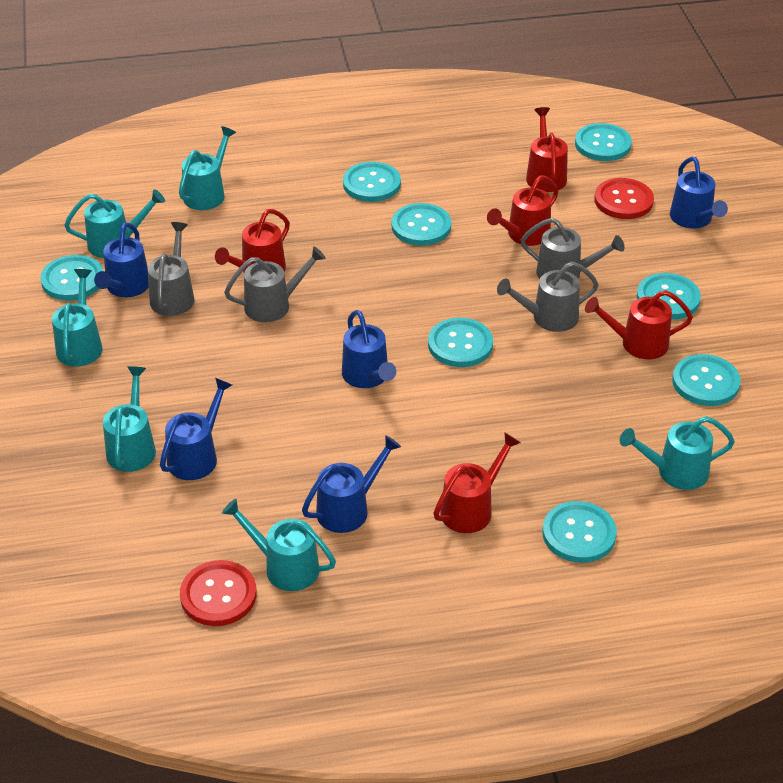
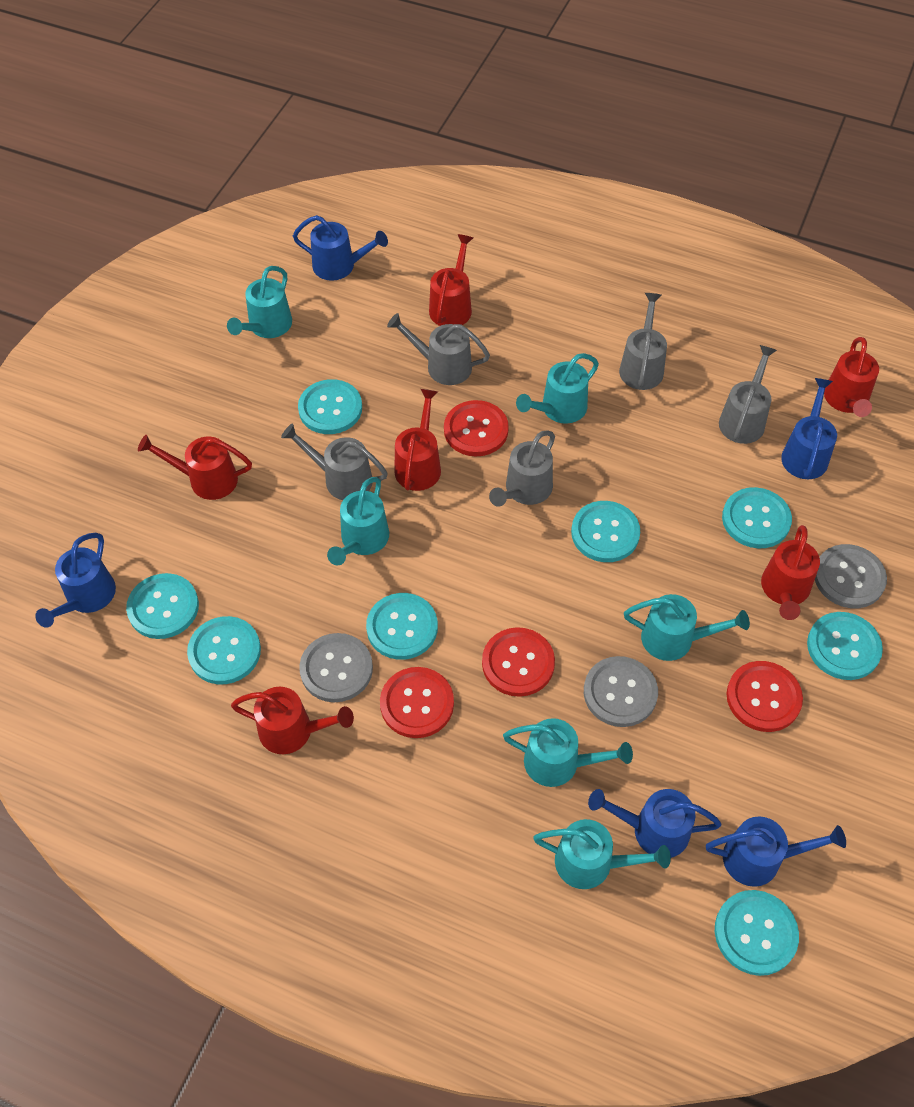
grey button: 0 -> 3
grey watering can: 4 -> 5
red button: 2 -> 4
red watering can: 5 -> 6

